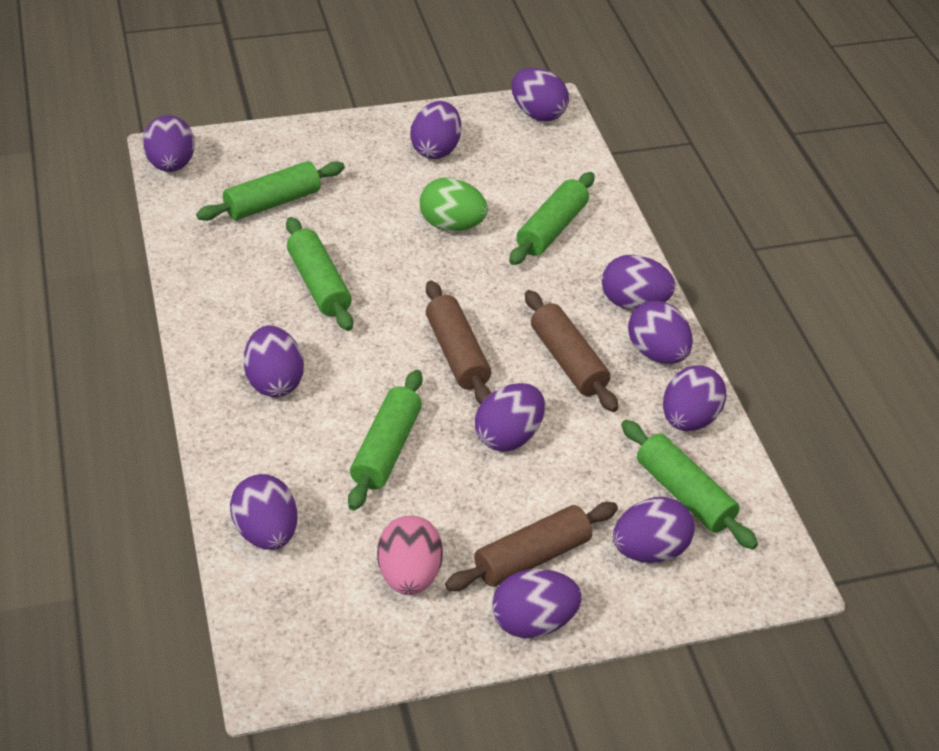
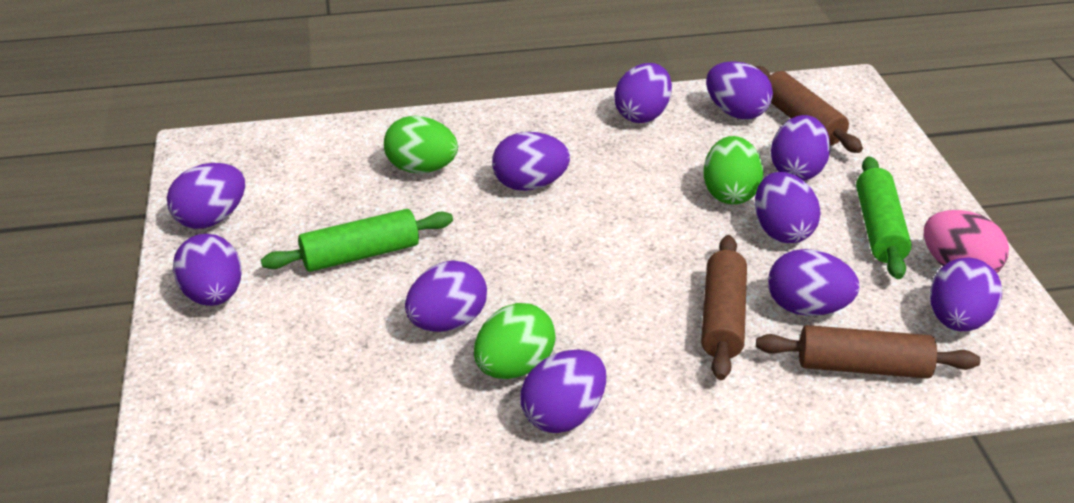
green egg: 1 -> 3
green rolling pin: 5 -> 2

